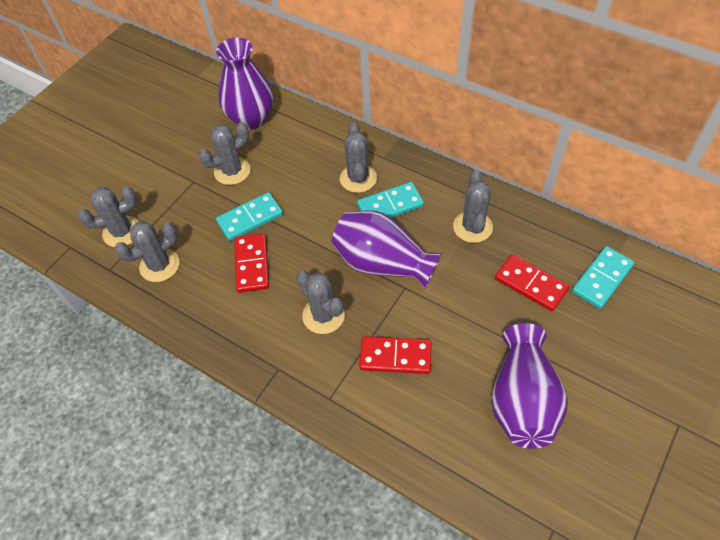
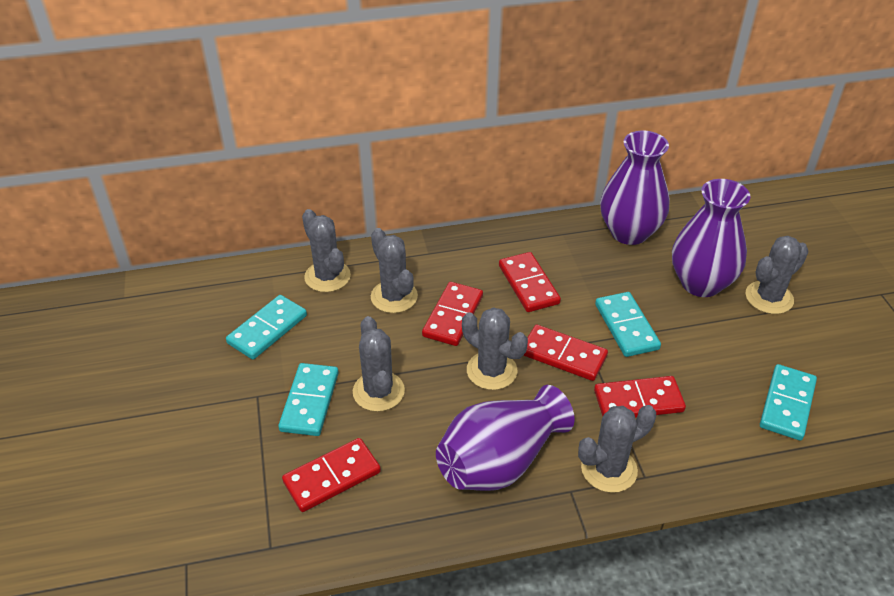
red domino: 3 -> 5
turquoise domino: 3 -> 4

